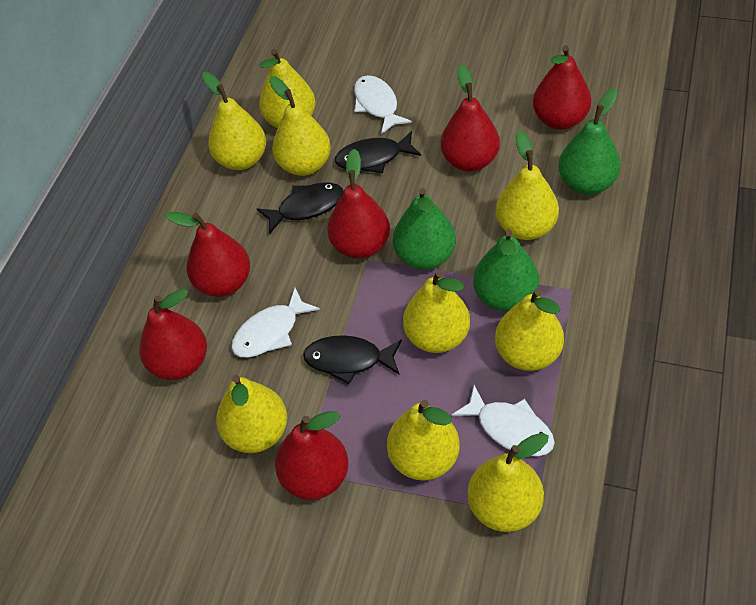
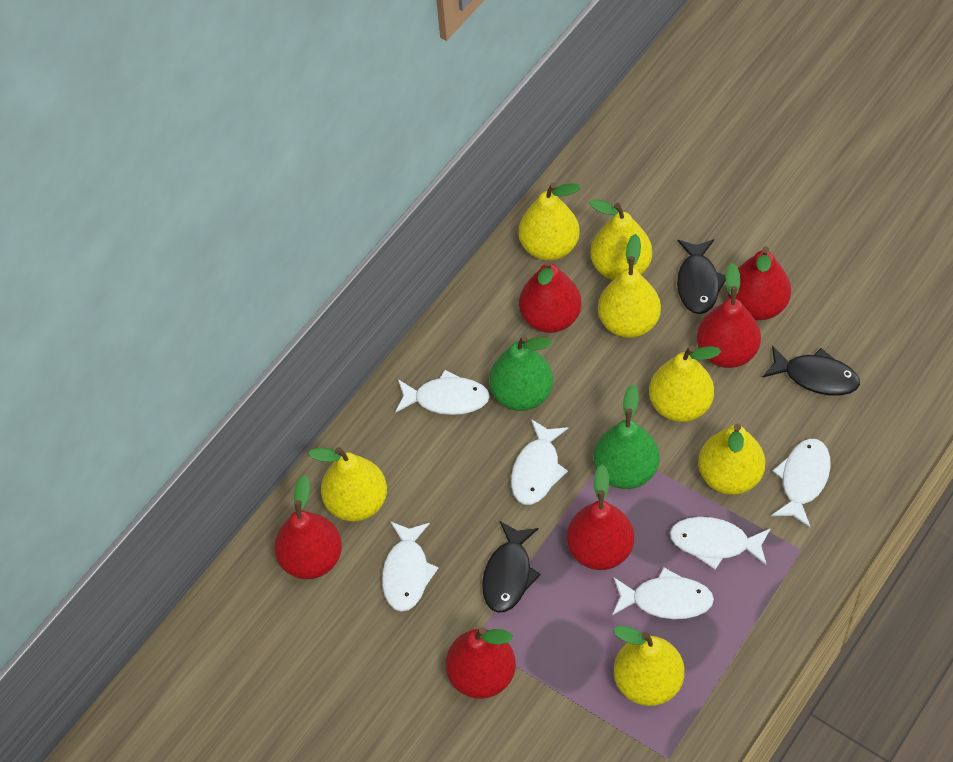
green pear: 3 -> 2
white fish: 3 -> 6
yellow pear: 9 -> 7

